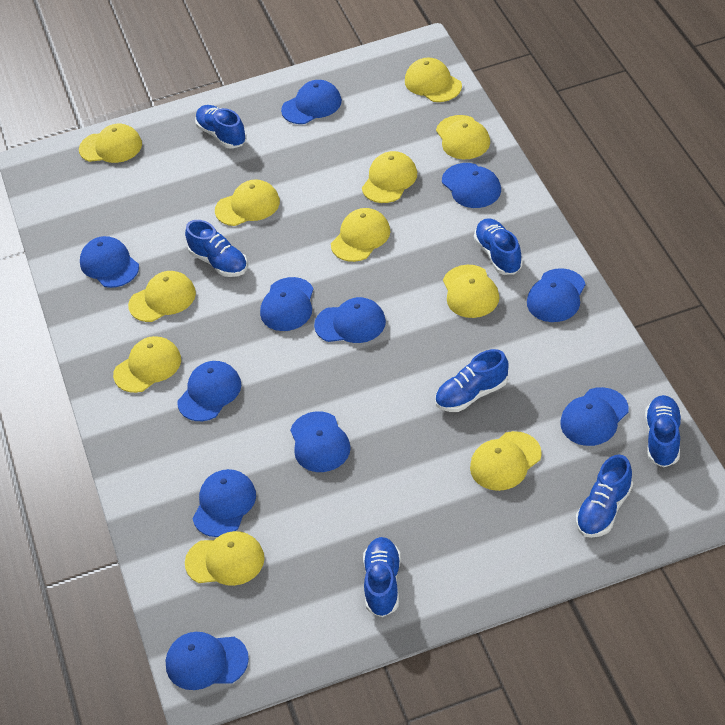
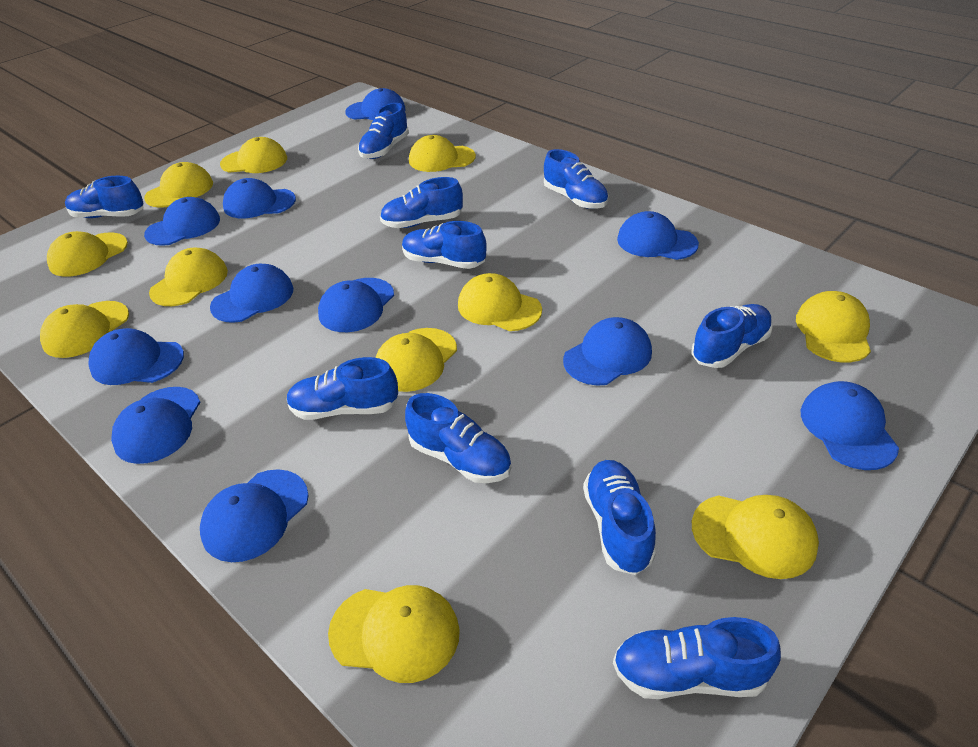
blue shoe: 7 -> 10

